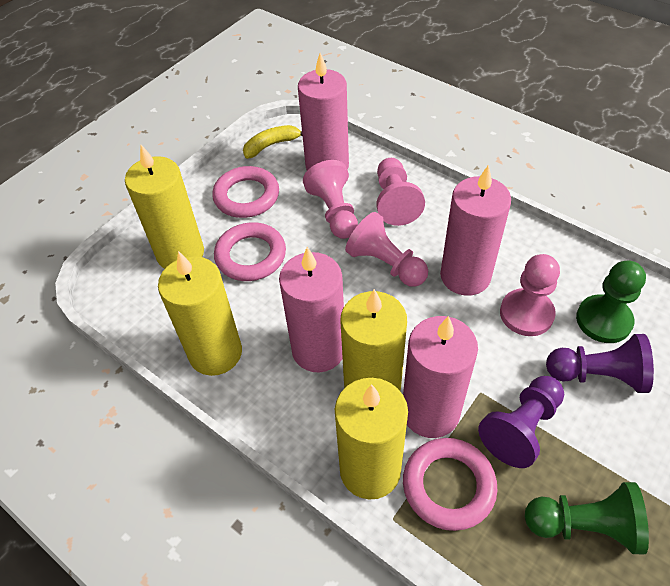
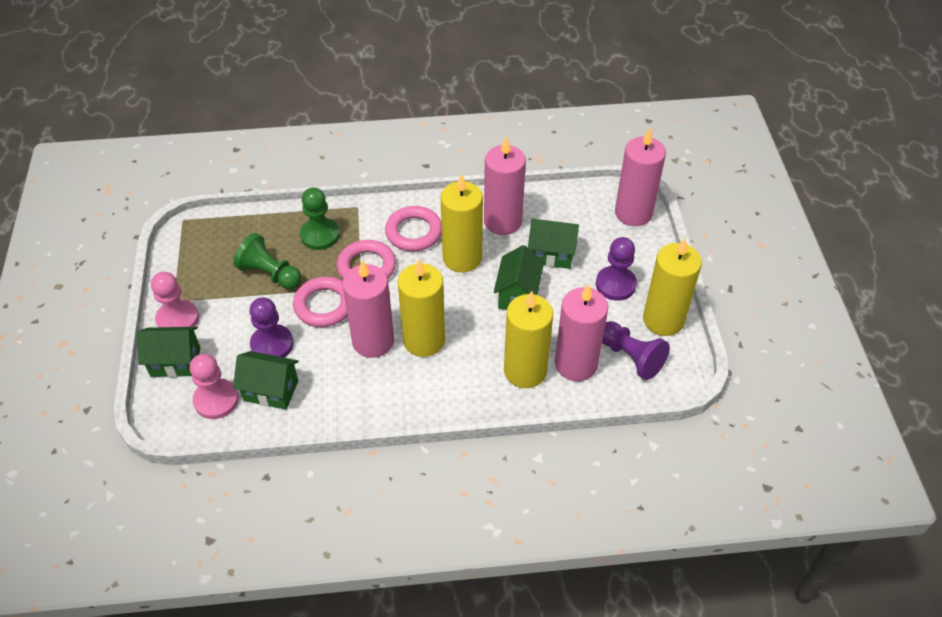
green house: 0 -> 4
pink pawn: 4 -> 2
purple pawn: 2 -> 3
yellow banana: 1 -> 0

